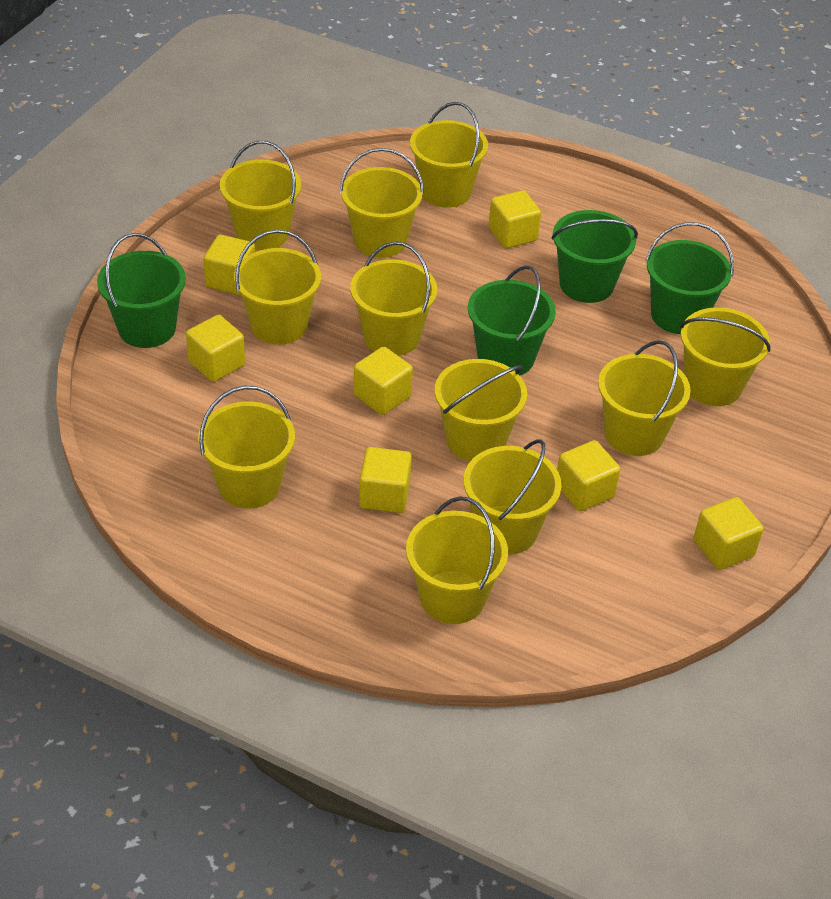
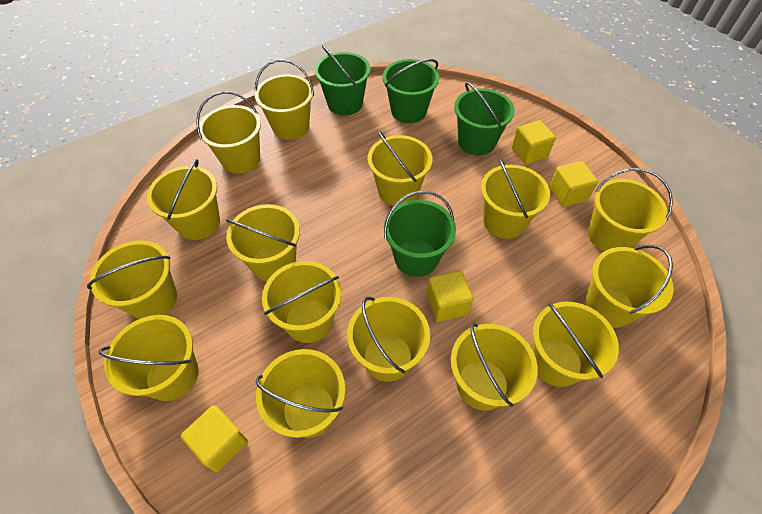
yellow bucket: 11 -> 15
yellow cube: 7 -> 4

